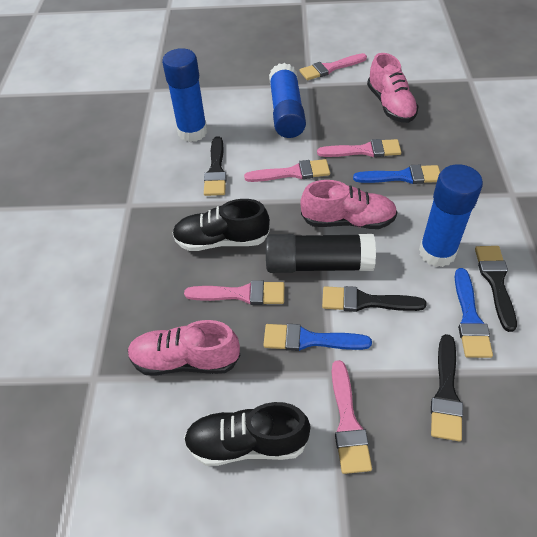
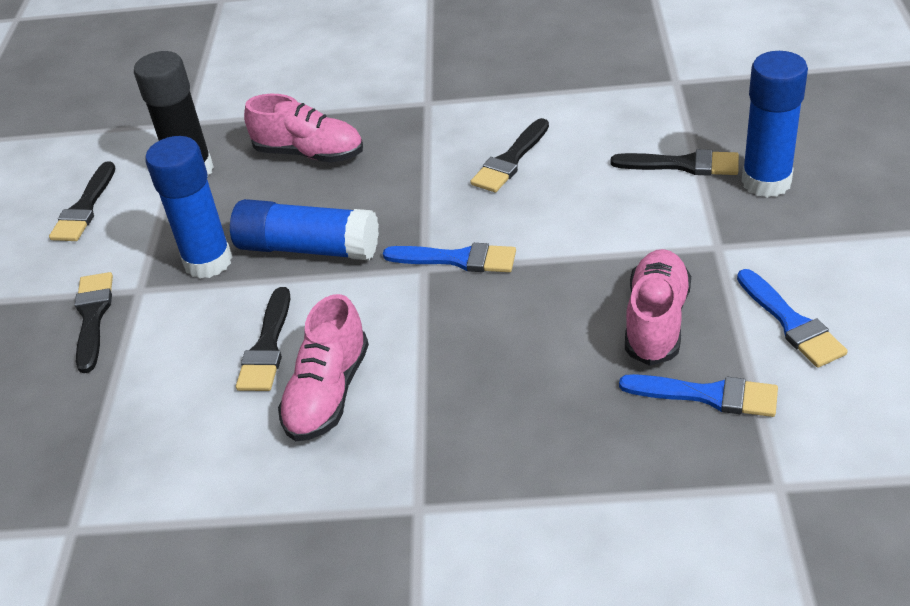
black brush: 4 -> 5
black shoe: 2 -> 0
pink brush: 5 -> 0

